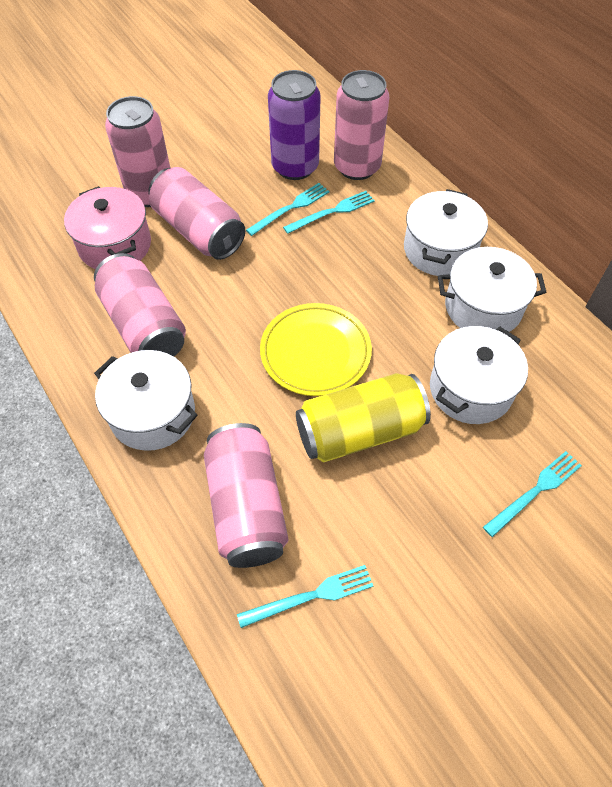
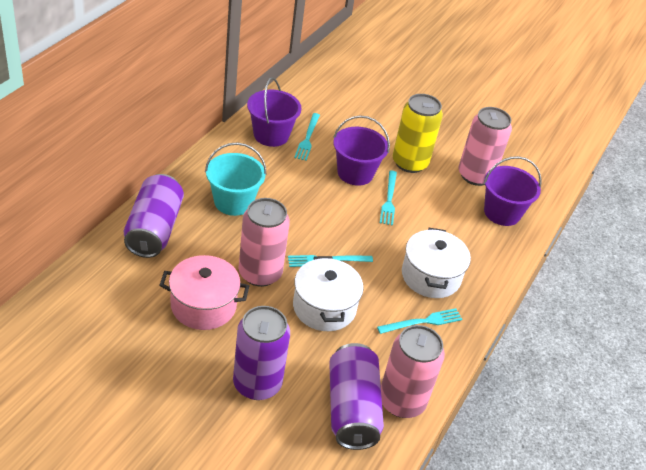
pink can: 5 -> 3
purple bucket: 0 -> 3
purple can: 1 -> 3
turquoise bucket: 0 -> 1
white pot: 4 -> 2
yellow plate: 1 -> 0

